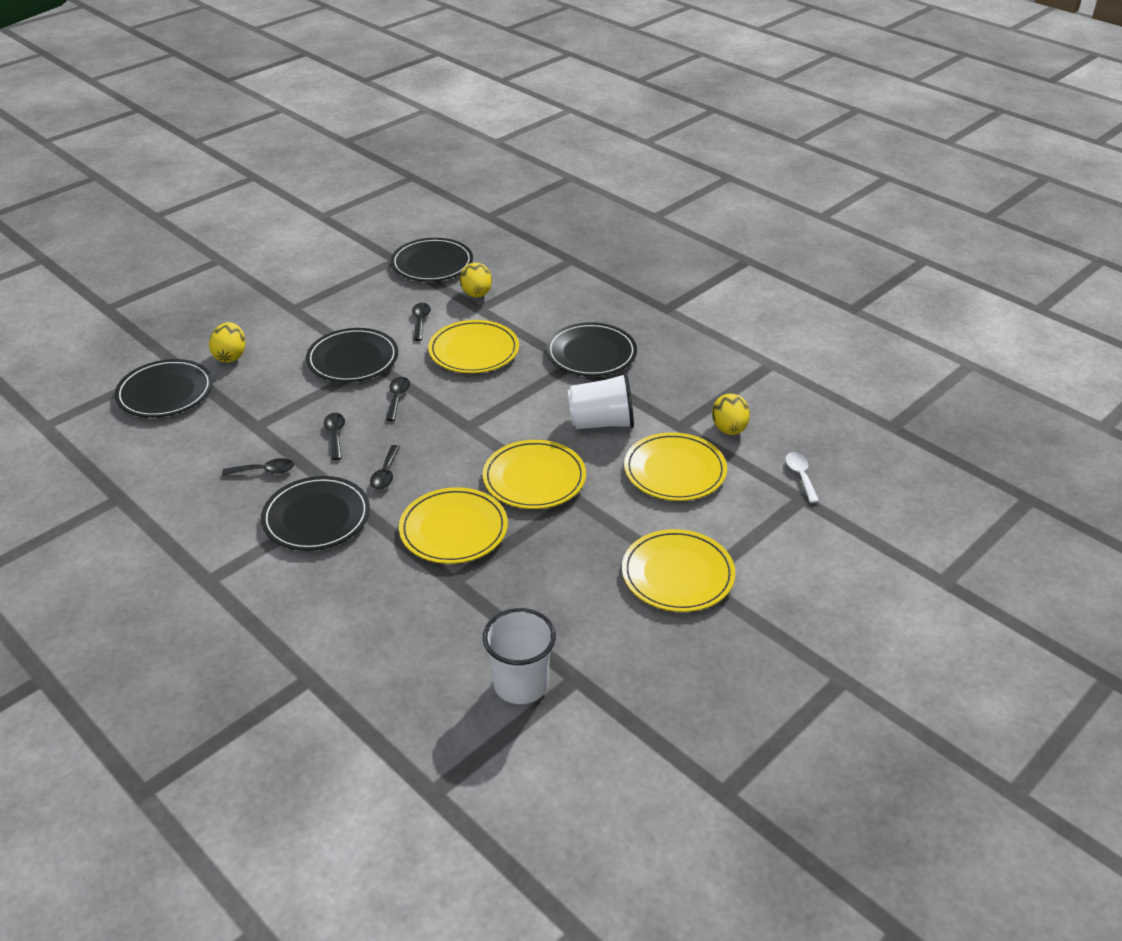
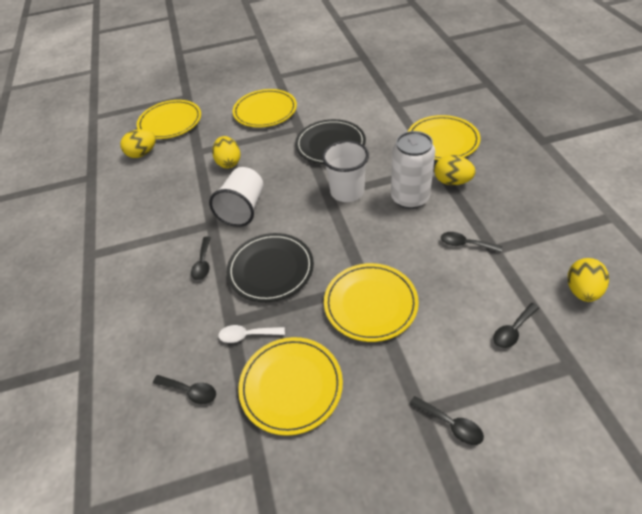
black plate: 5 -> 2
white can: 0 -> 1
yellow egg: 3 -> 4

